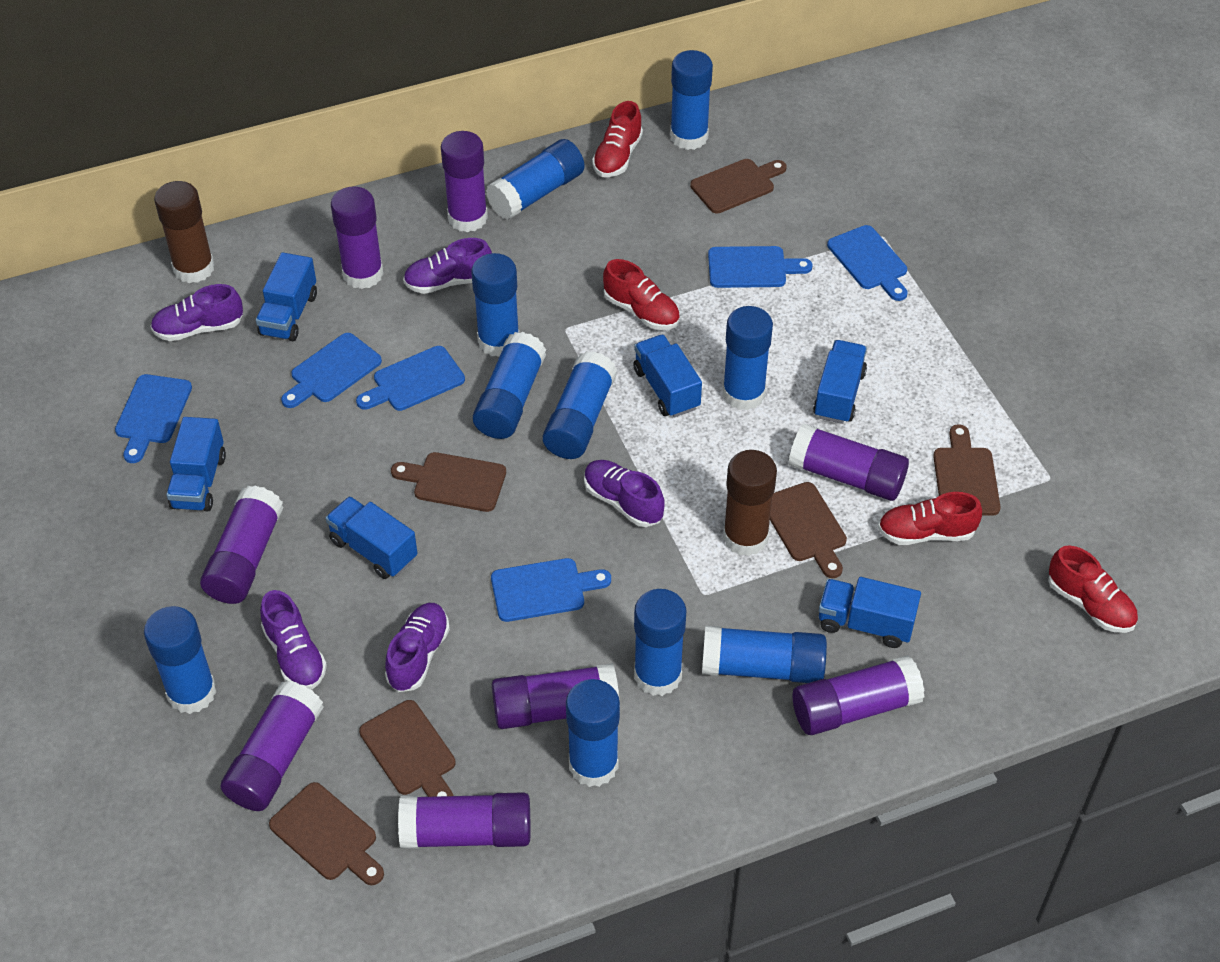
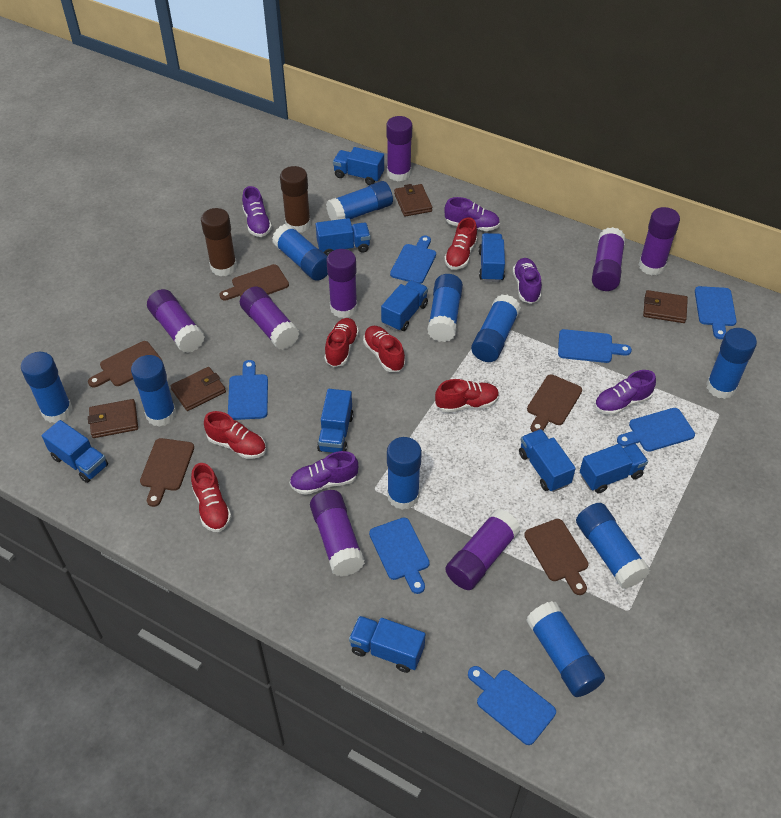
blue cutting board: 6 -> 7
blue truck: 6 -> 9
brown cutting board: 6 -> 5
brown wallet: 0 -> 4
red shoe: 4 -> 6

